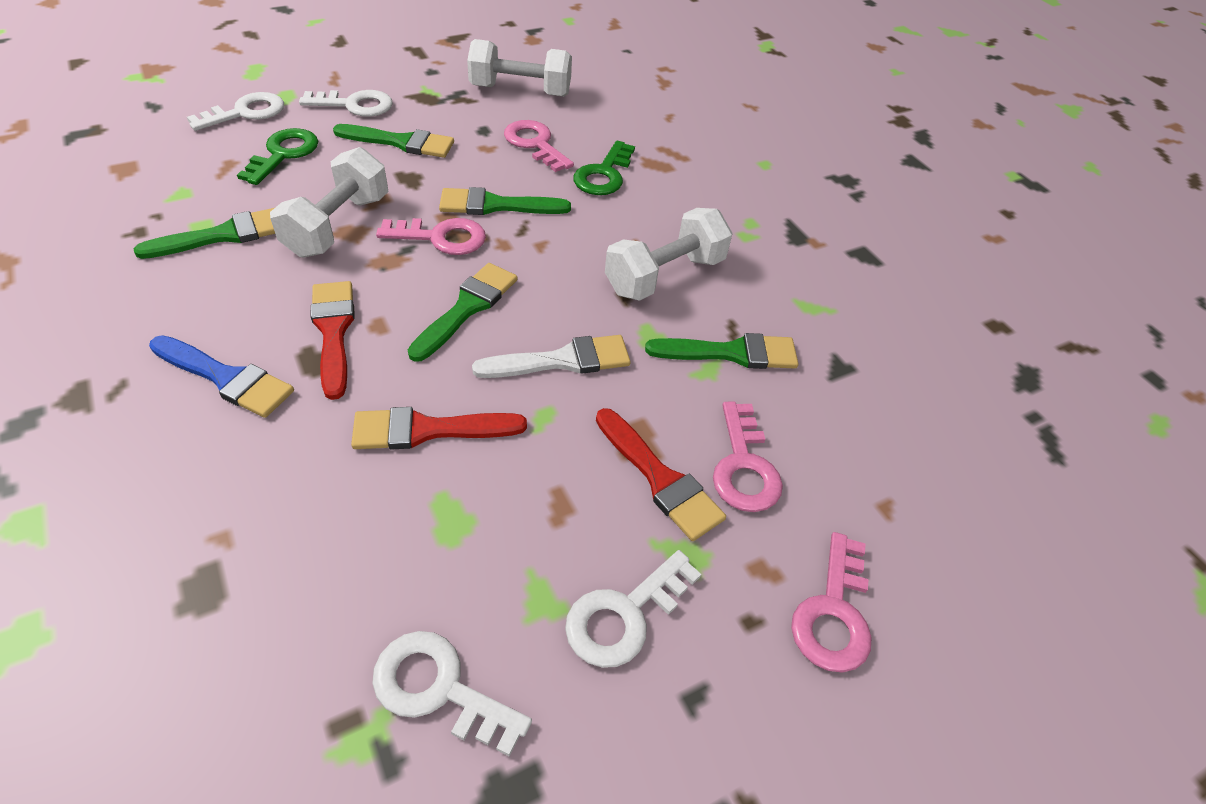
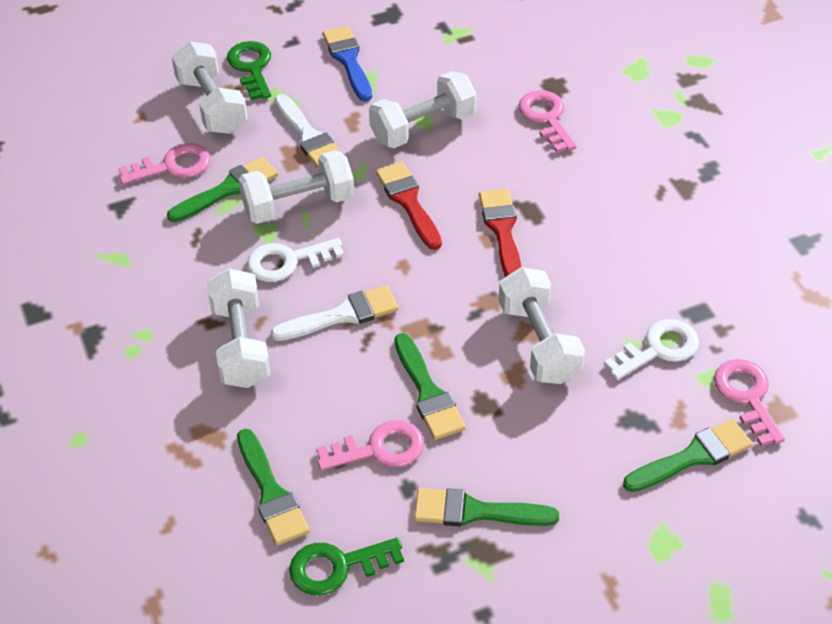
red brush: 3 -> 2
white brush: 1 -> 2
white dumbbell: 3 -> 5
white key: 4 -> 2

